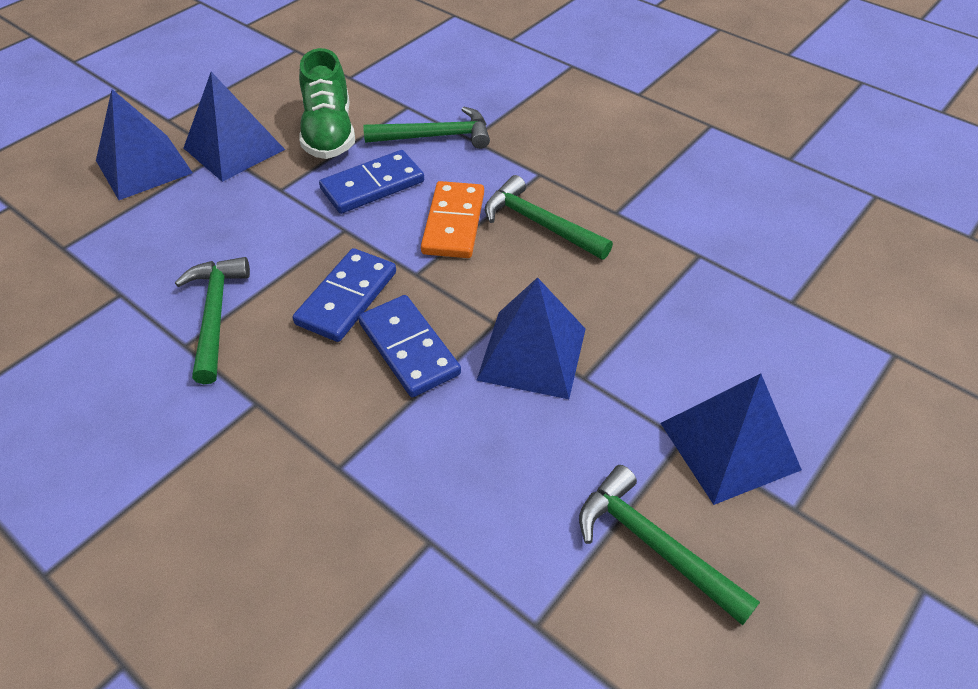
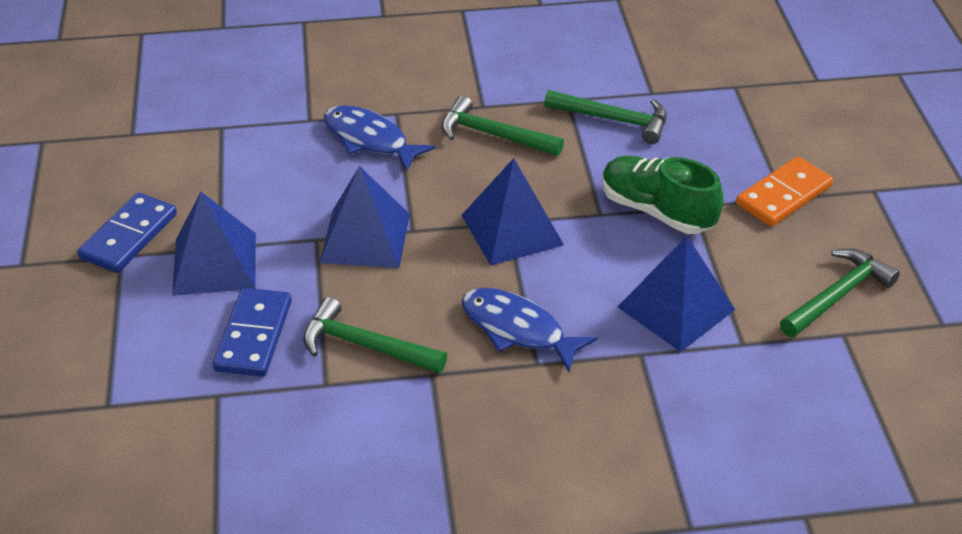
blue domino: 3 -> 2
blue fish: 0 -> 2

